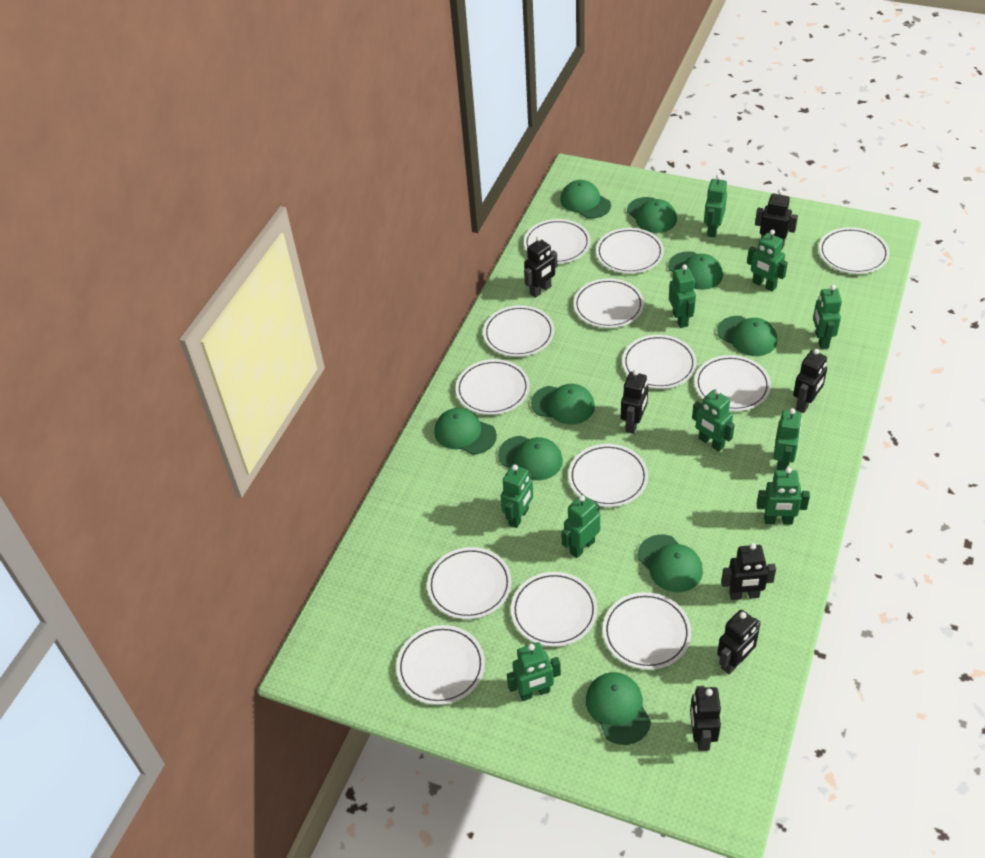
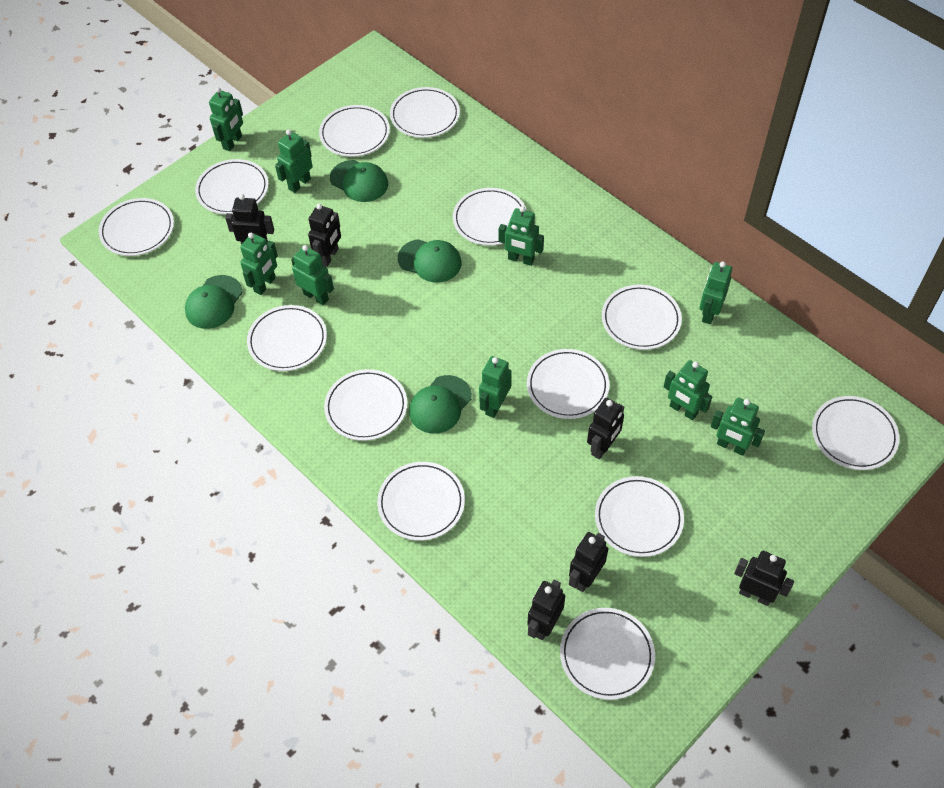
black robot: 7 -> 6
green cap: 9 -> 4
green robot: 10 -> 9

